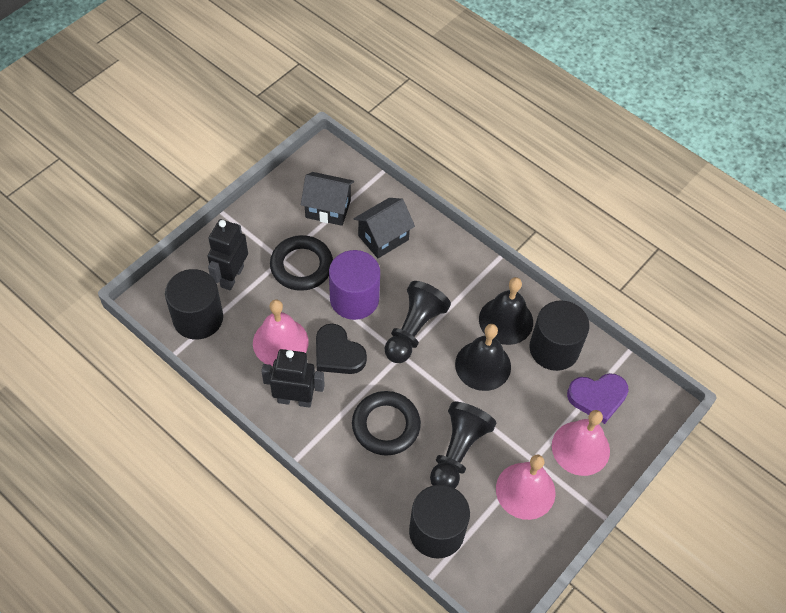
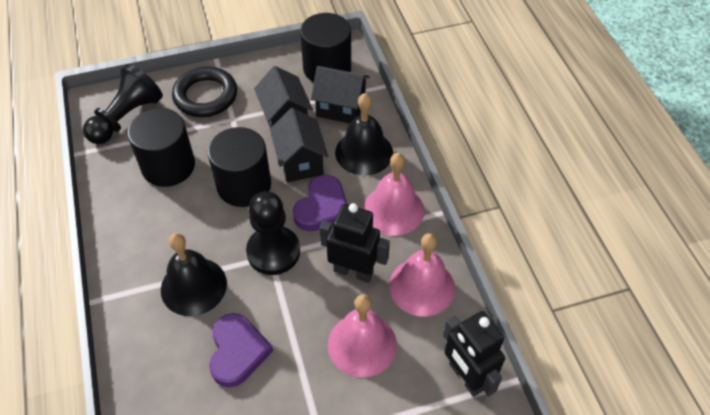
black heart: 1 -> 0
black house: 2 -> 3
black ring: 2 -> 1
purple cylinder: 1 -> 0
purple heart: 1 -> 2

